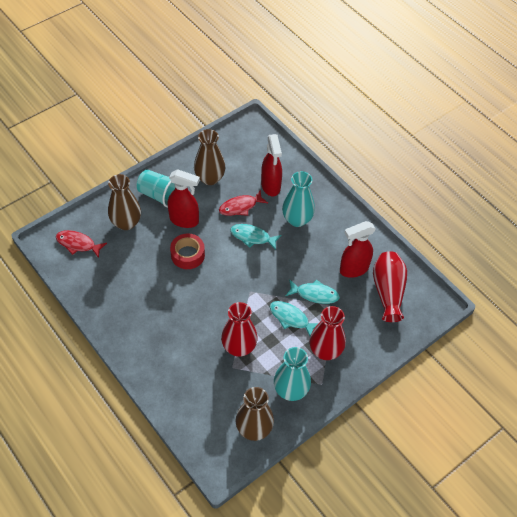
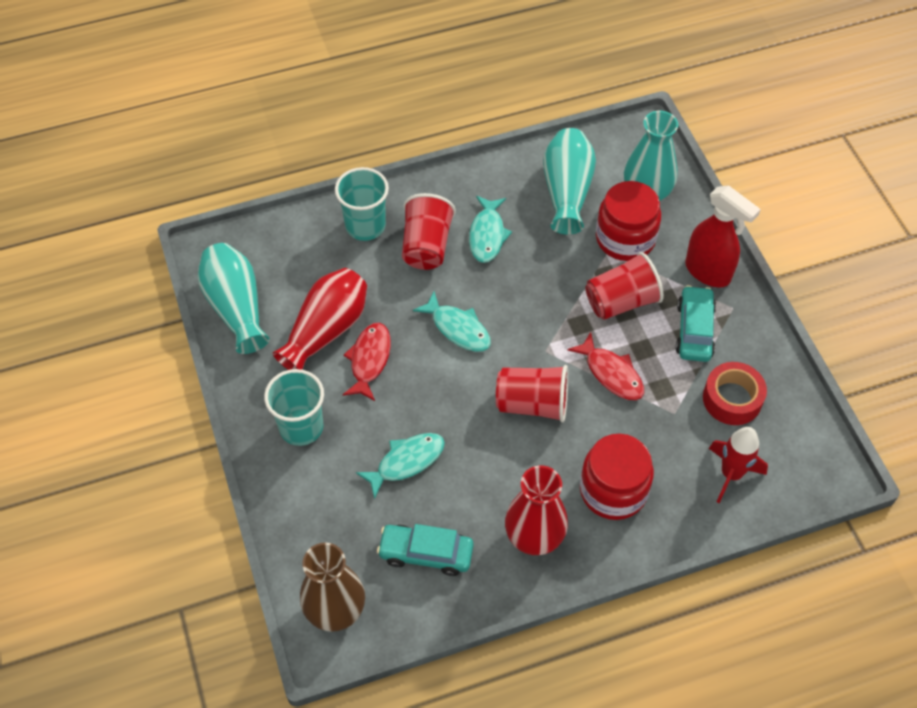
brown vase: 3 -> 1
red cup: 0 -> 3
red jar: 0 -> 2
red rocket: 0 -> 1
red spray bottle: 3 -> 1
red vase: 3 -> 2
turquoise car: 0 -> 2
turquoise cup: 1 -> 2
turquoise vase: 2 -> 3

